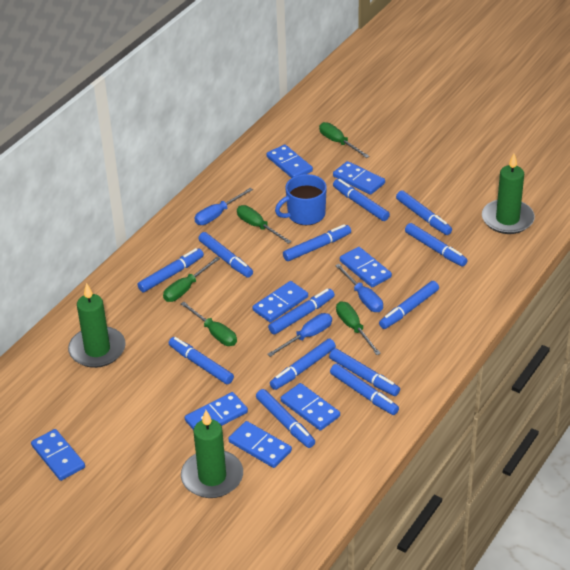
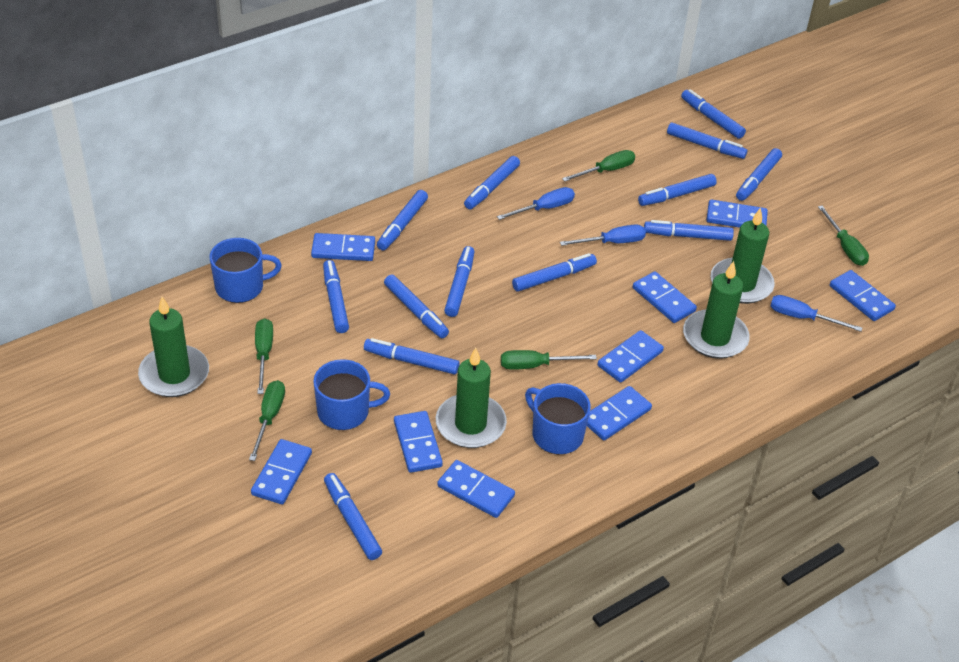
blue domino: 8 -> 9
blue mug: 1 -> 3
green candle: 3 -> 4

